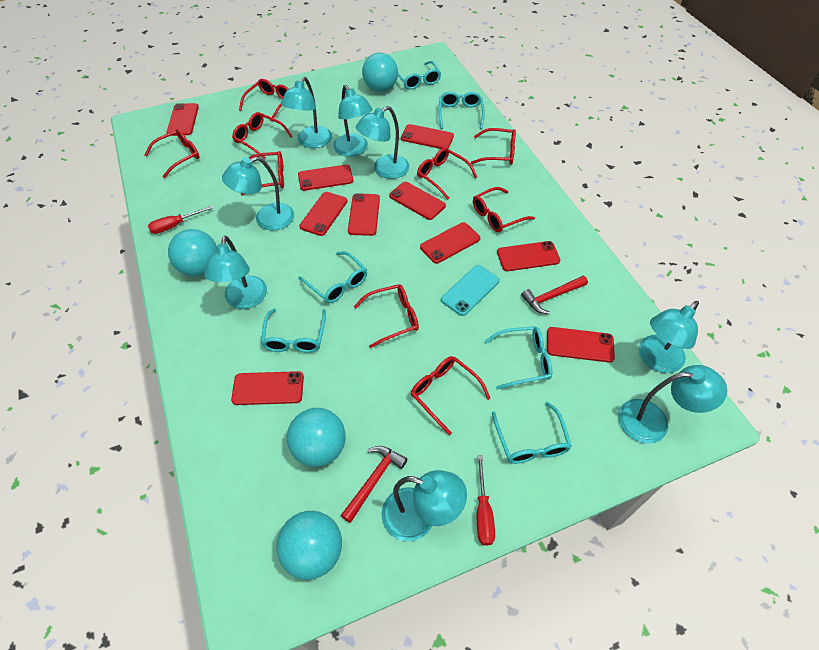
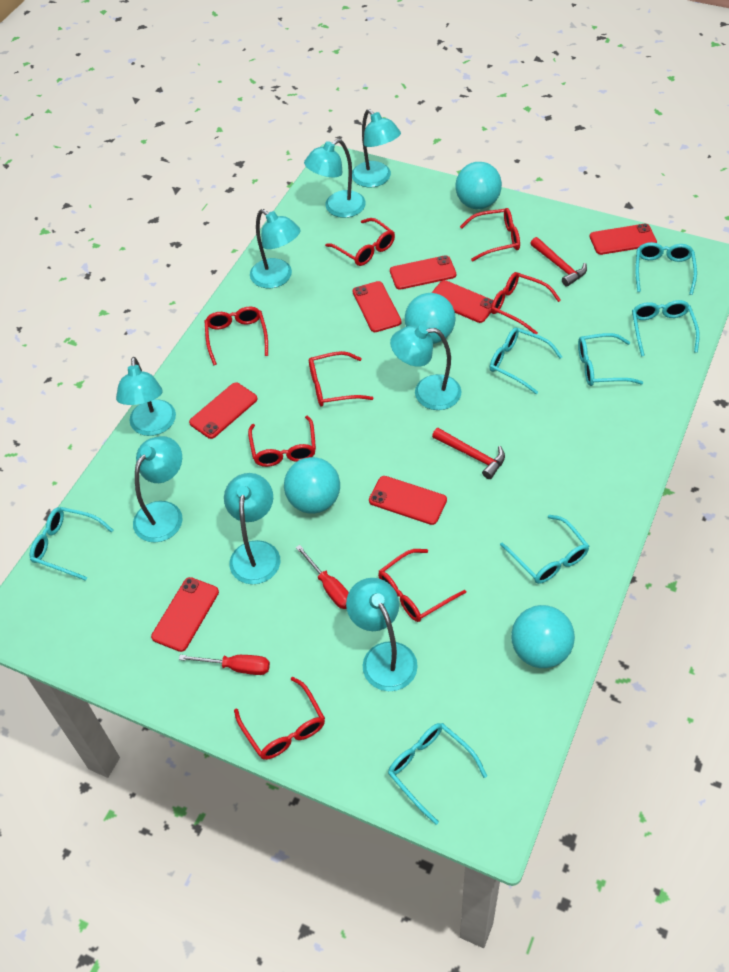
red glasses: 9 -> 8
red phone: 10 -> 7
turquoise glasses: 6 -> 7
turquoise phone: 1 -> 0

